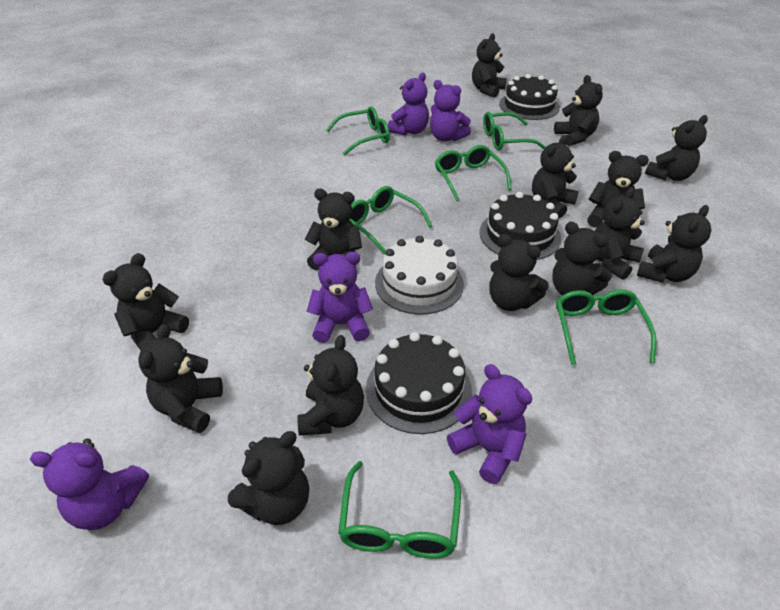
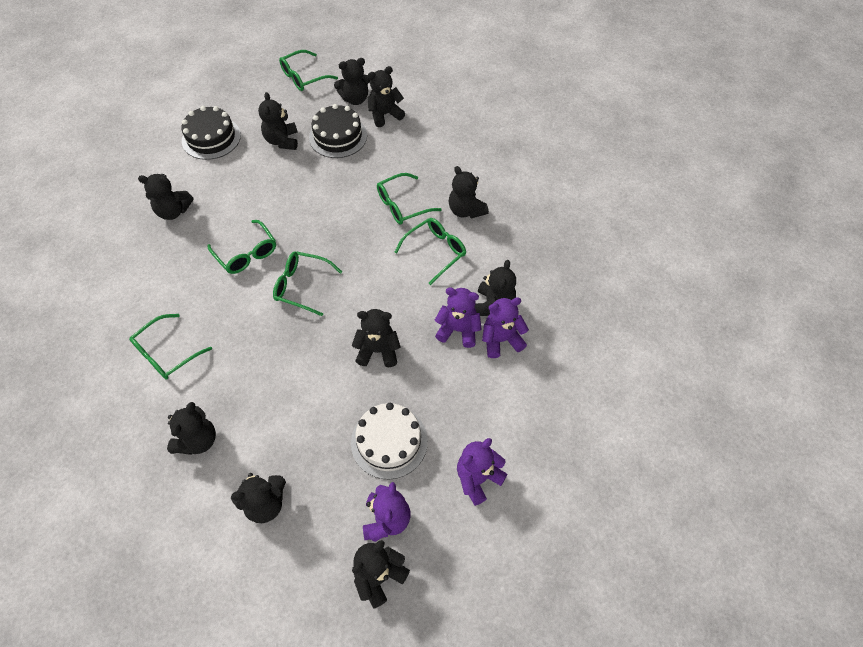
black cake: 3 -> 2
black teddy bear: 14 -> 10
purple teddy bear: 5 -> 4

